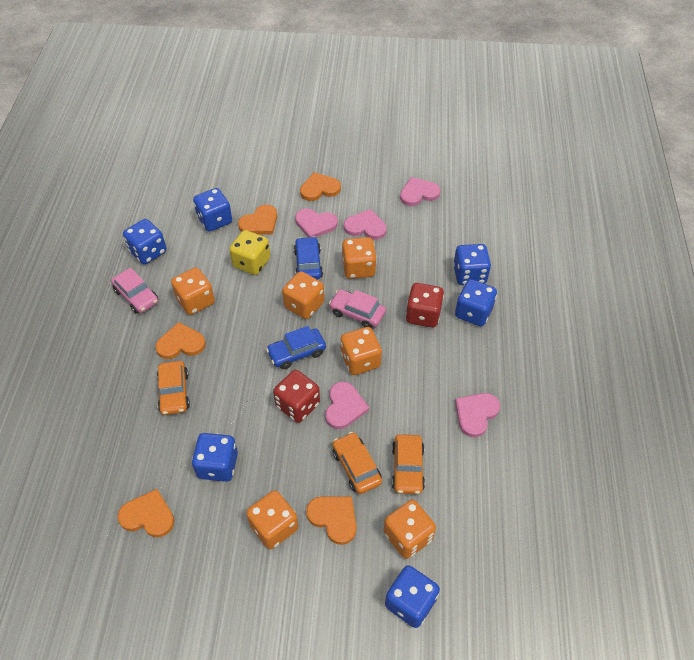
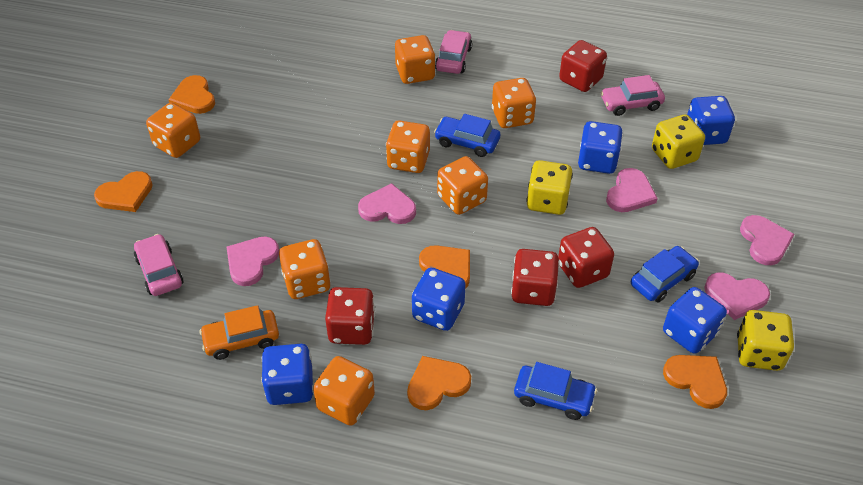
blue car: 2 -> 3
blue dice: 6 -> 5
orange car: 3 -> 1
orange dice: 6 -> 7
pink car: 2 -> 3
red dice: 2 -> 4
yellow dice: 1 -> 3

